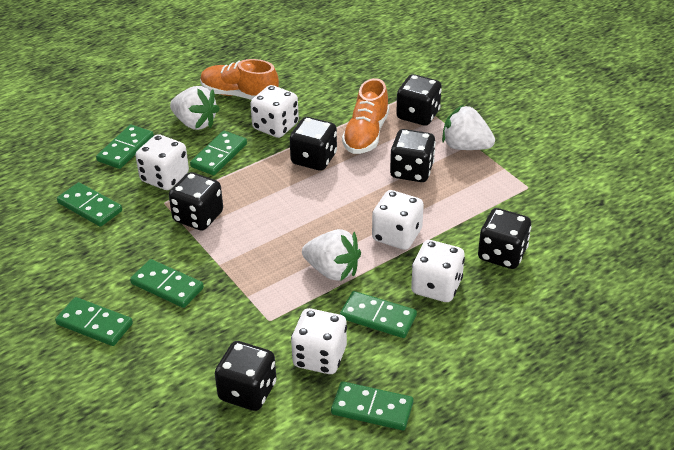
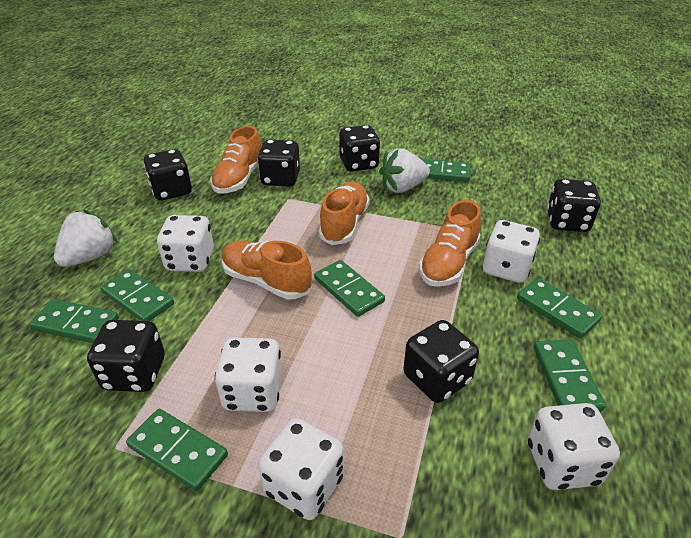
orange shoe: 2 -> 4
white strawberry: 3 -> 2

